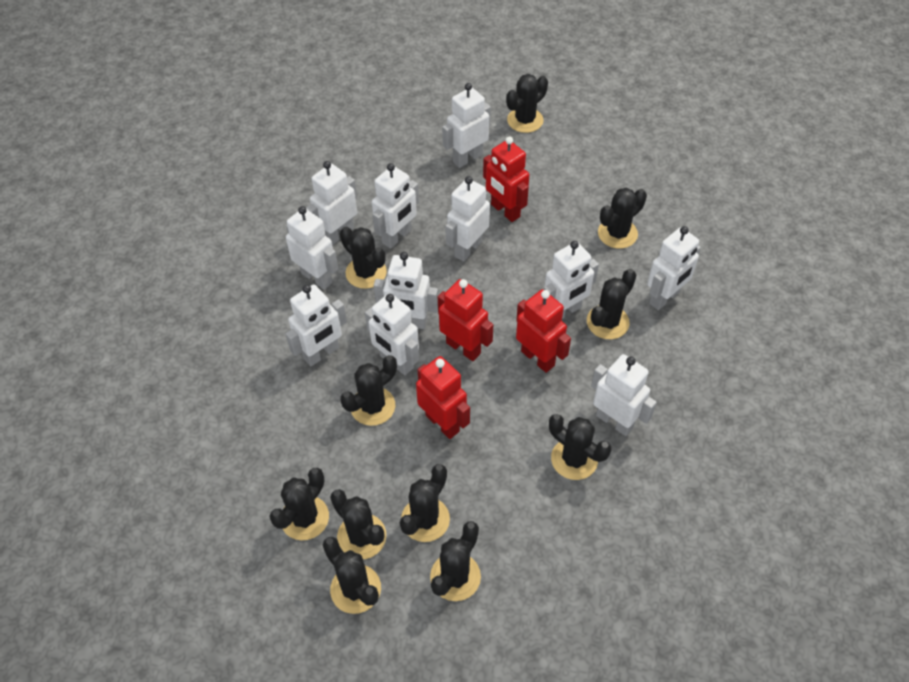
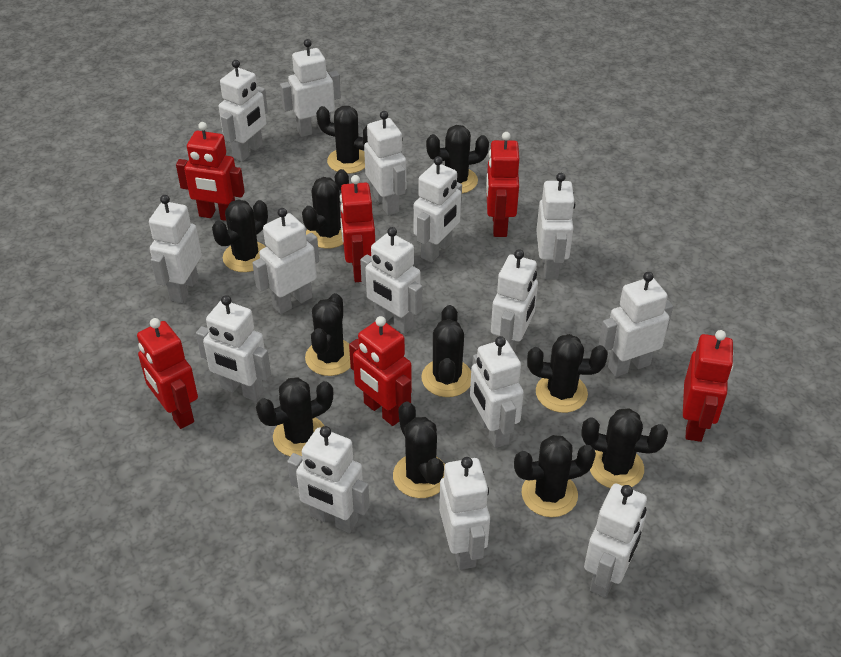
red robot: 4 -> 6
white robot: 11 -> 15

